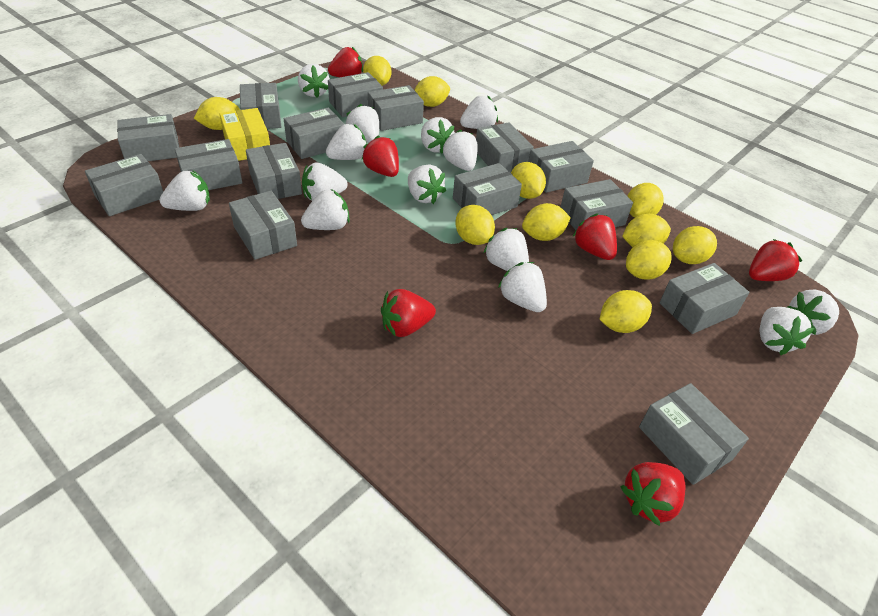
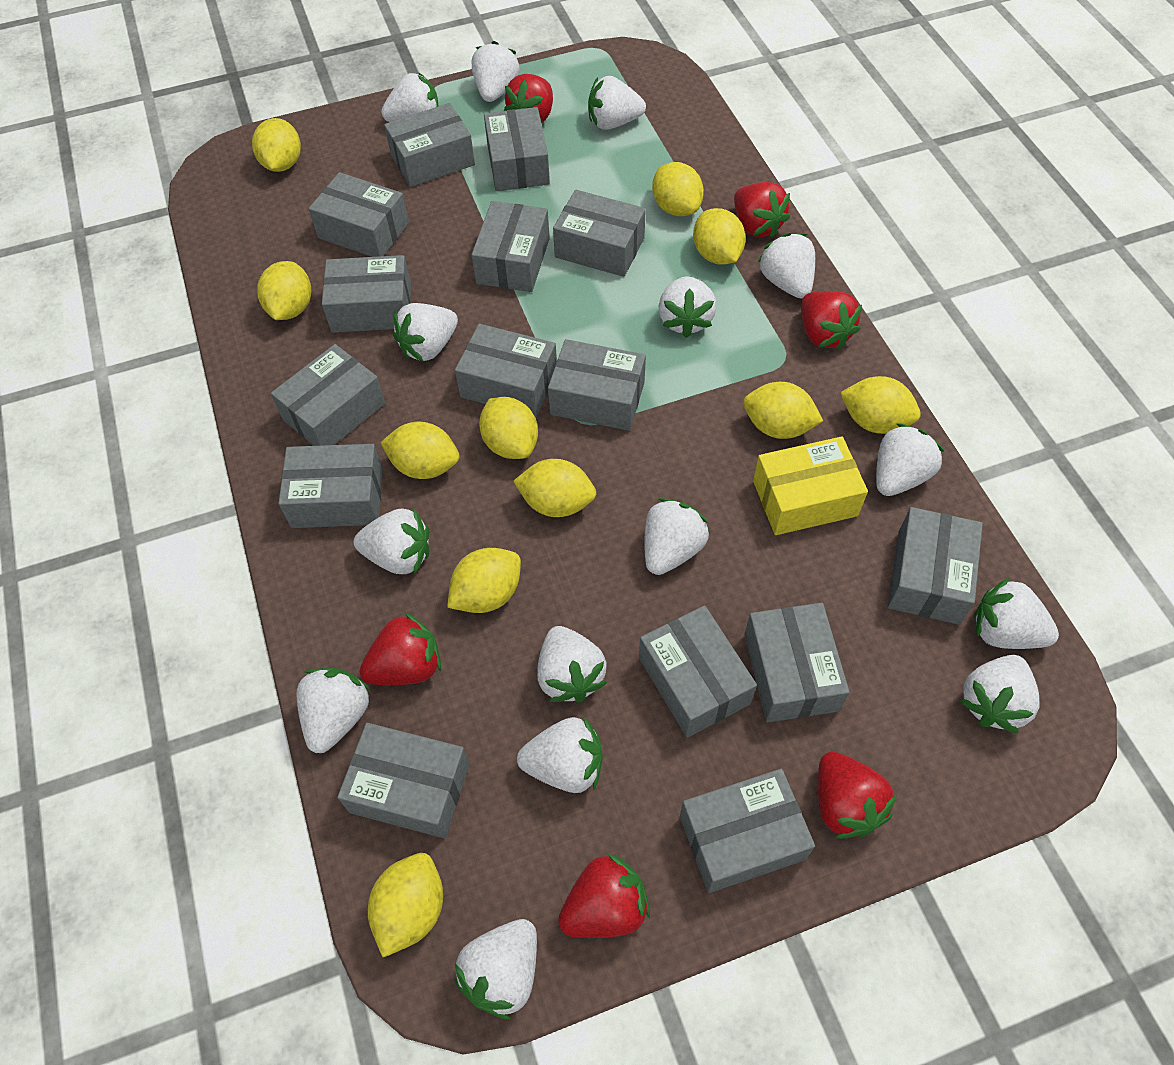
white strawberry: 14 -> 15

